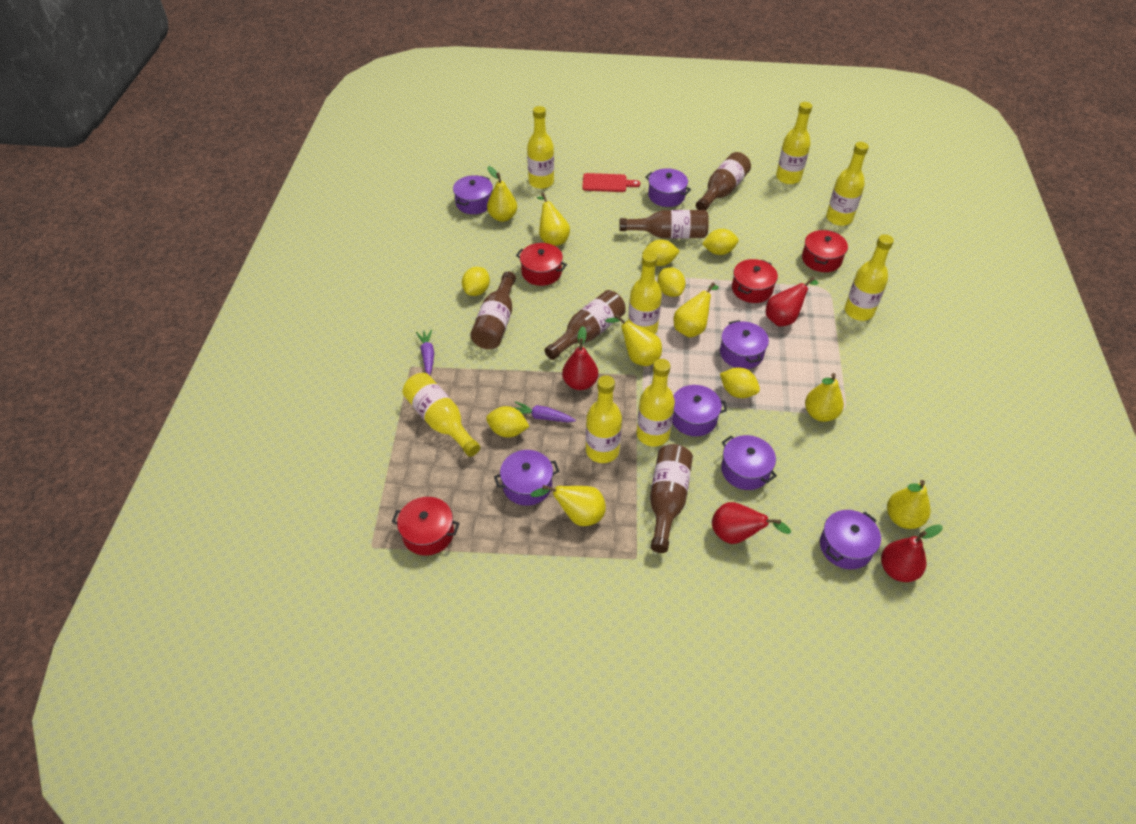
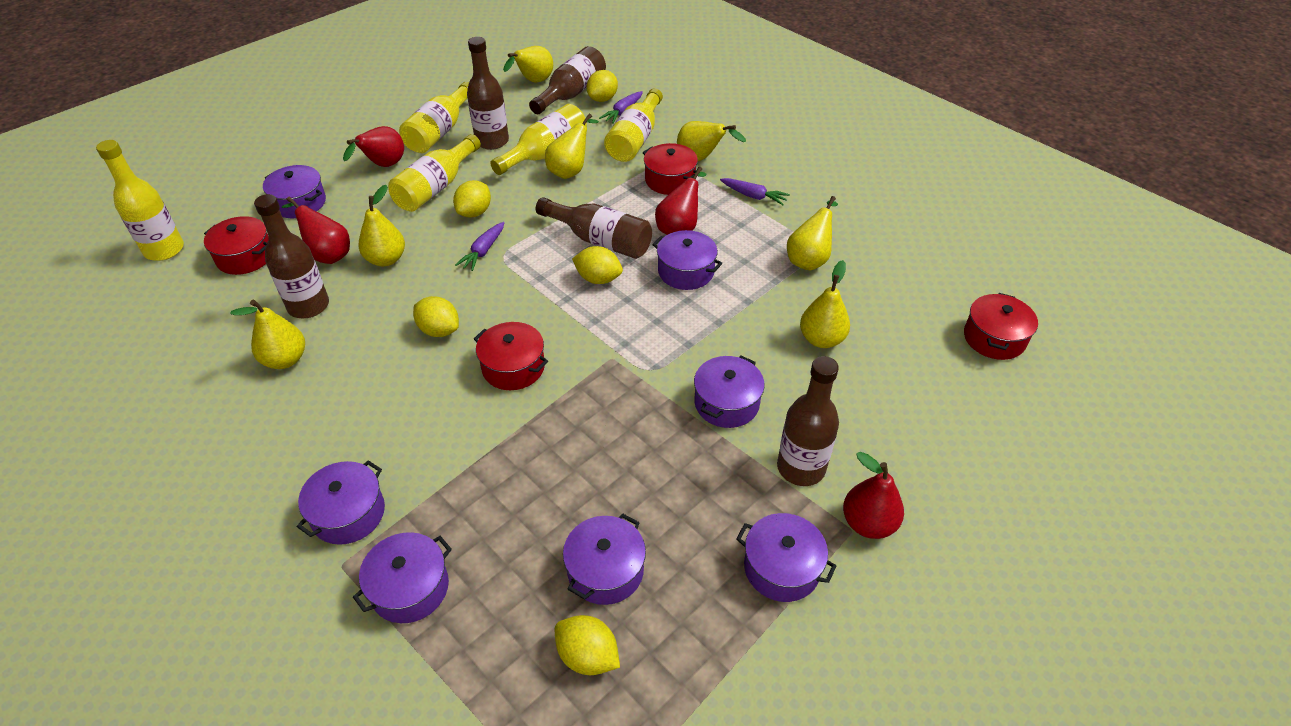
purple carrot: 2 -> 3
red cutting board: 1 -> 0
yellow bottle: 8 -> 5
yellow lemon: 6 -> 5

